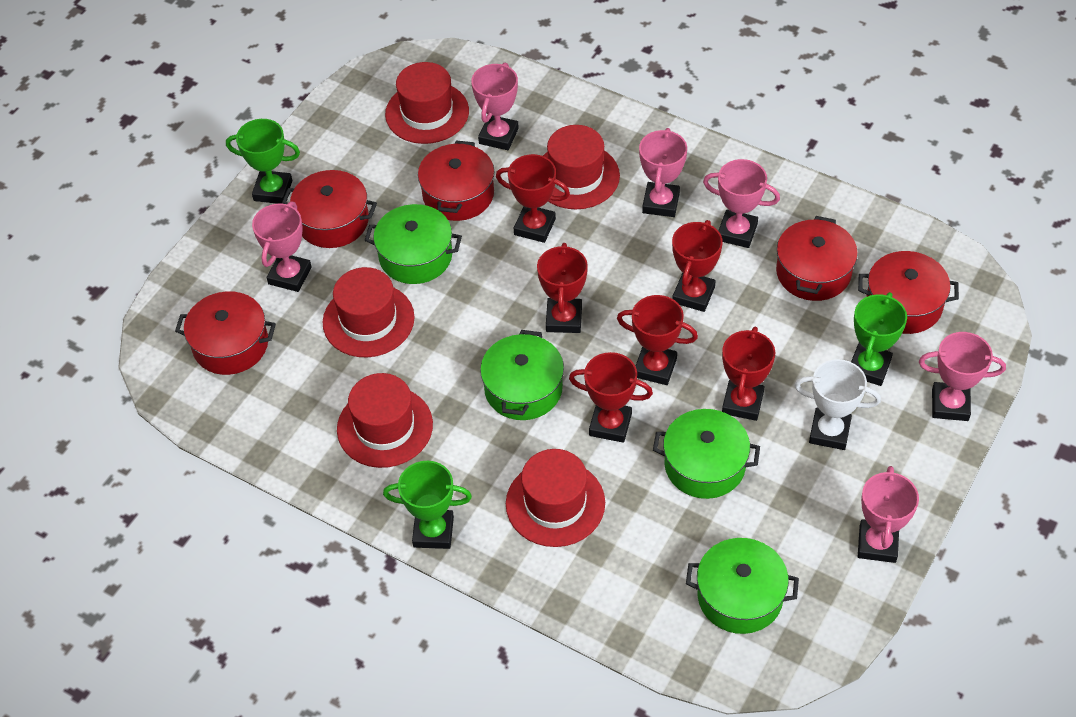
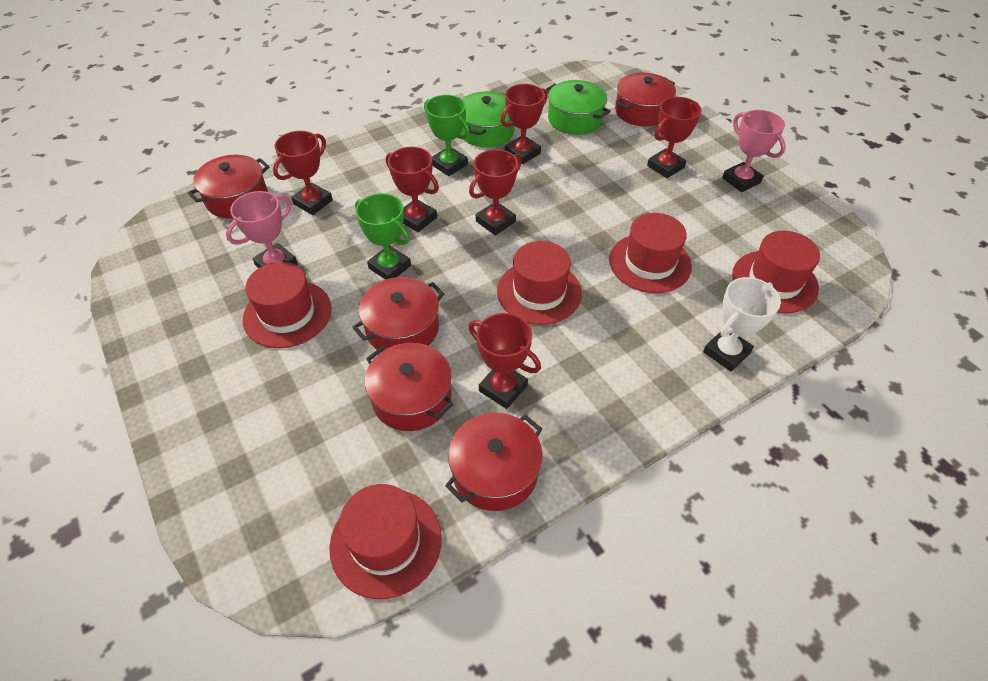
green pot: 4 -> 2
green trophy: 3 -> 2
pink trophy: 6 -> 2

